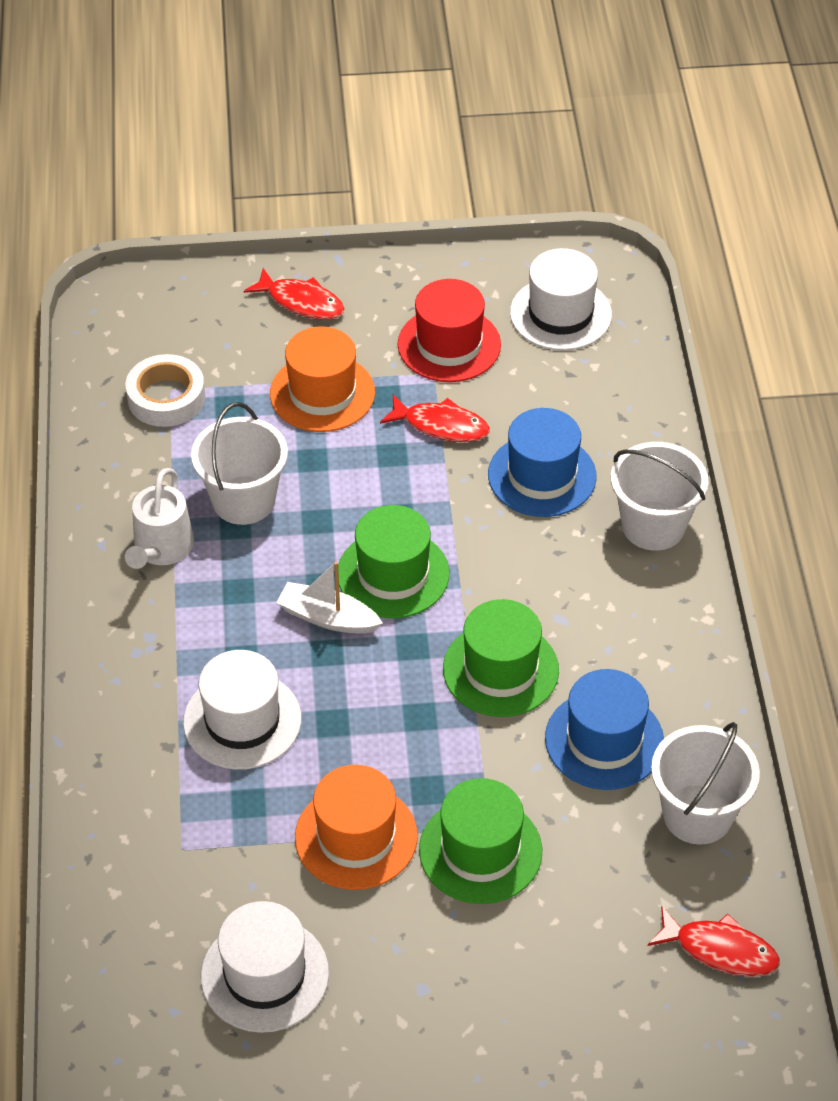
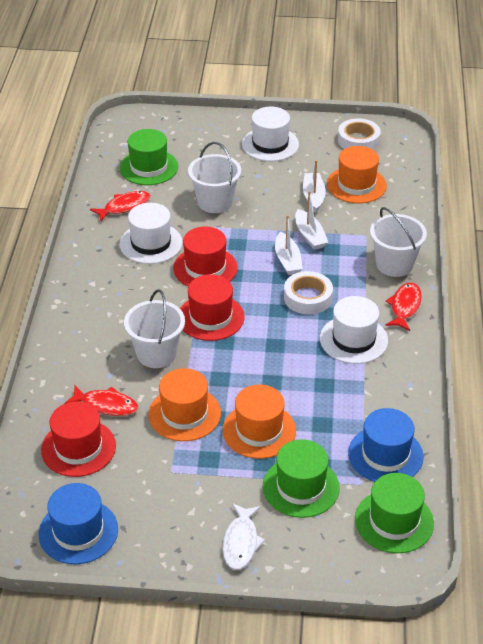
orange hat: 2 -> 3
red hat: 1 -> 3
white boat: 1 -> 3
white fish: 0 -> 1
white tape: 1 -> 2
white watering can: 1 -> 0

